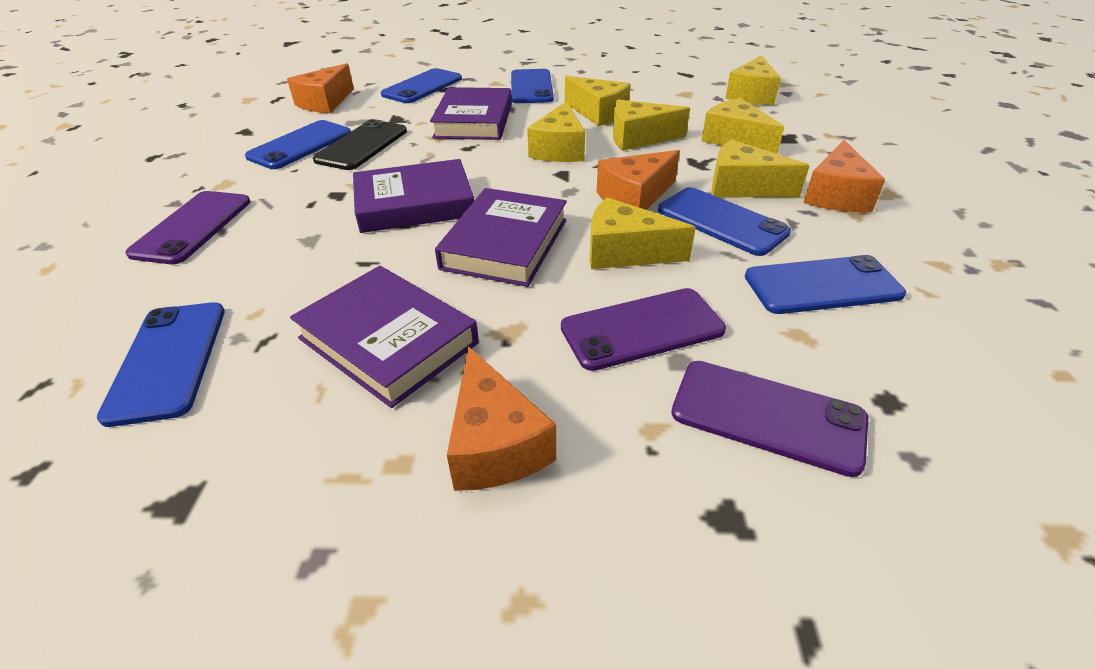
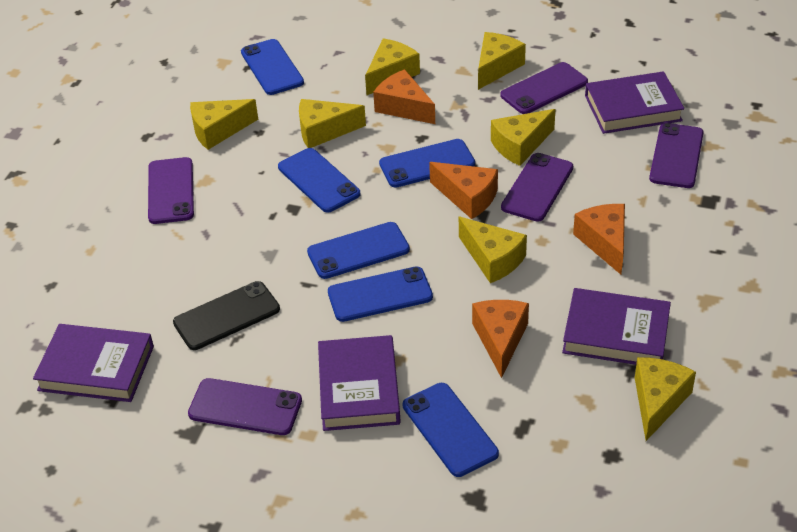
purple phone: 3 -> 5

